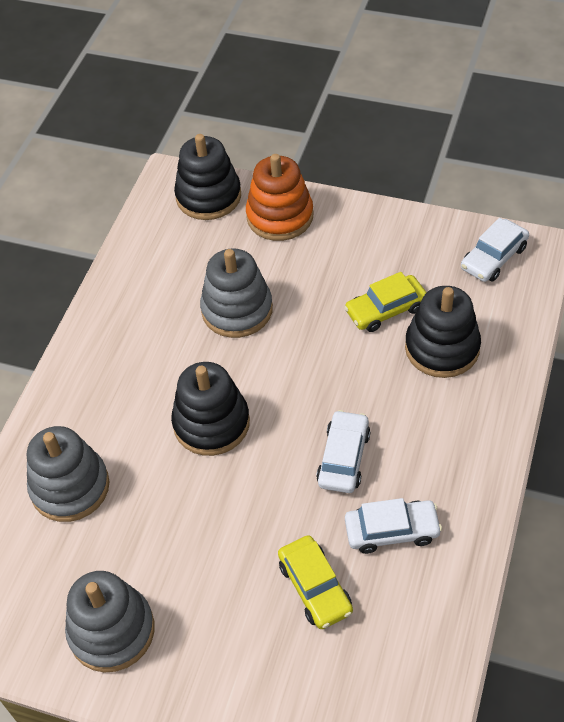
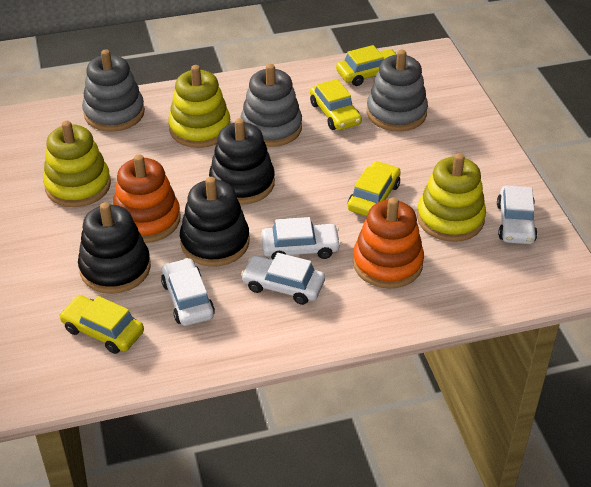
orange stacking toy: 1 -> 2
white car: 3 -> 4
yellow car: 2 -> 4
yellow stacking toy: 0 -> 3

